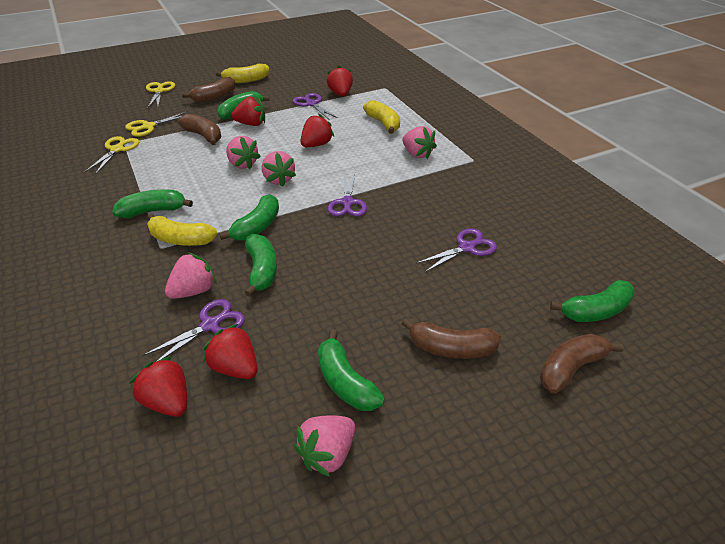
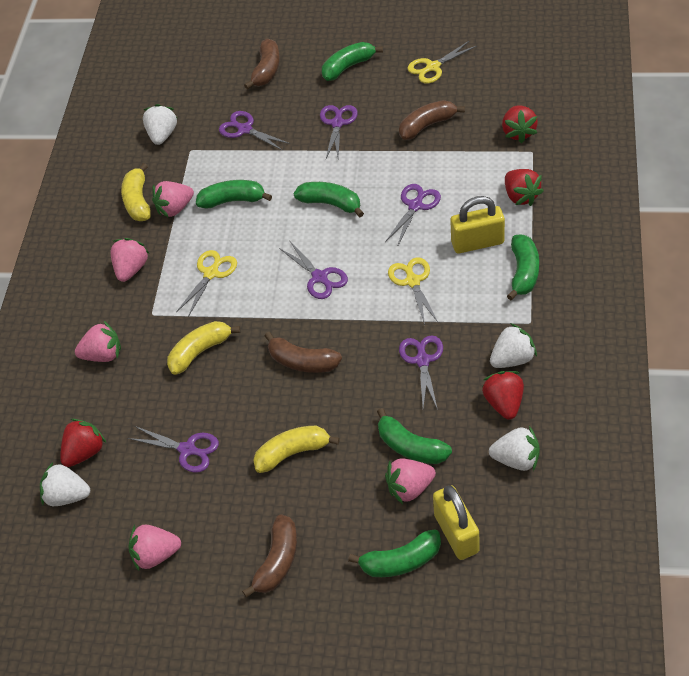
purple scissors: 4 -> 6
red strawberry: 5 -> 4
white strawberry: 0 -> 4
yellow padlock: 0 -> 2

